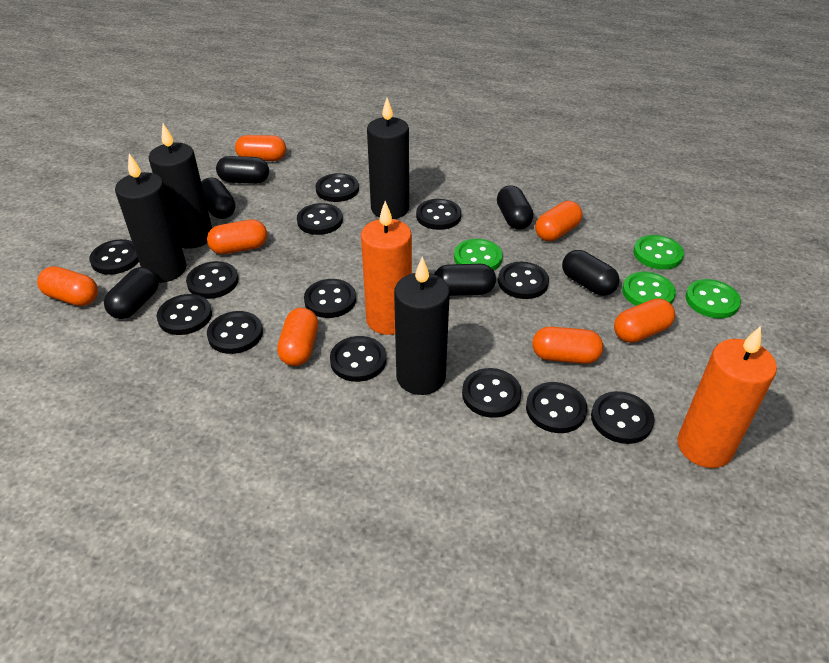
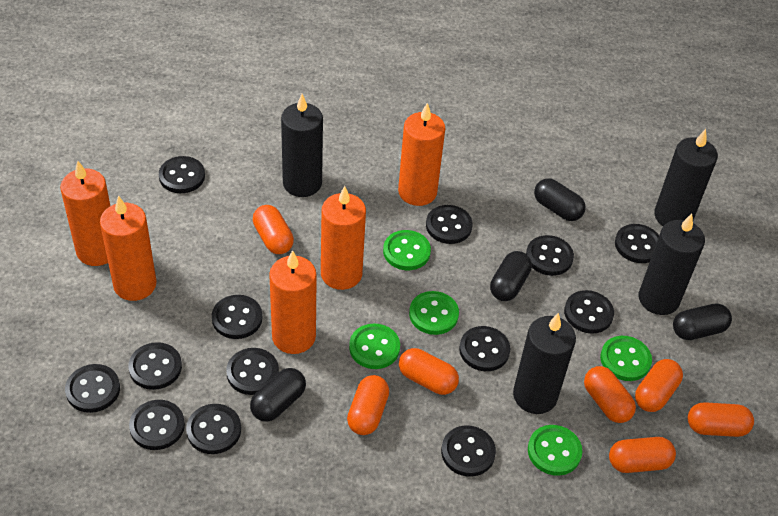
black capsule: 6 -> 4
green button: 4 -> 5
orange candle: 2 -> 5

